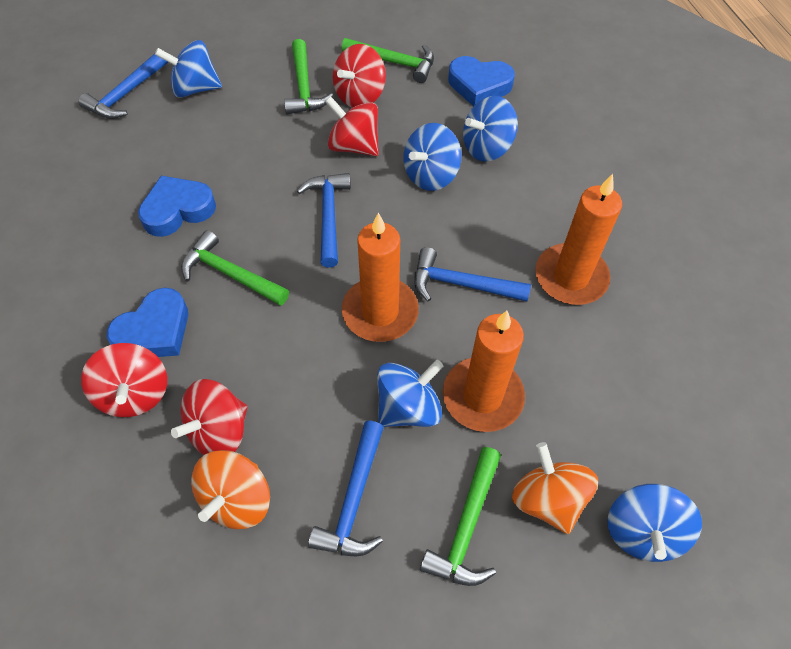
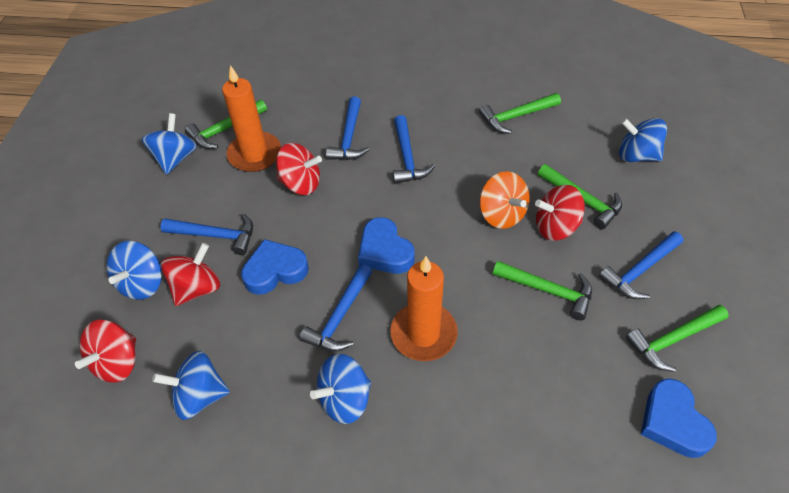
blue hammer: 4 -> 5
green hammer: 4 -> 5
orange candle: 3 -> 2
orange spinning top: 2 -> 1

